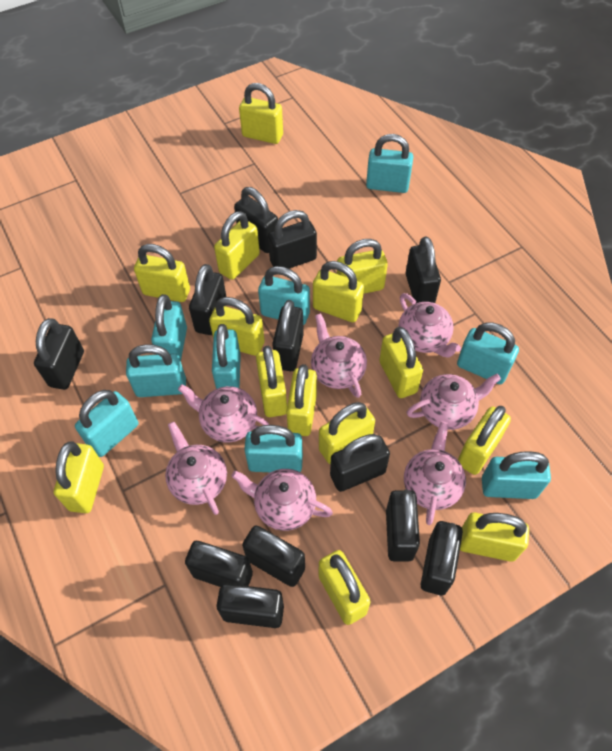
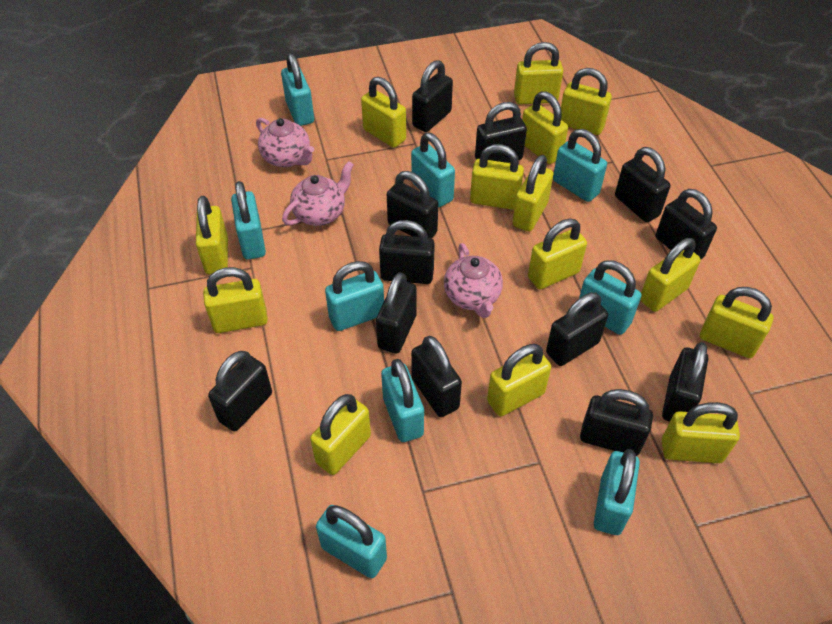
pink teapot: 7 -> 3

